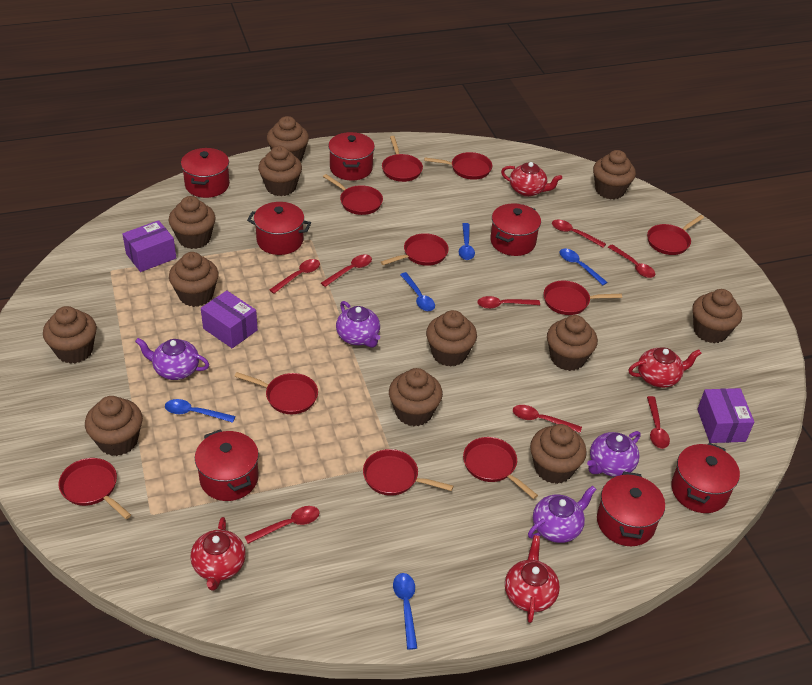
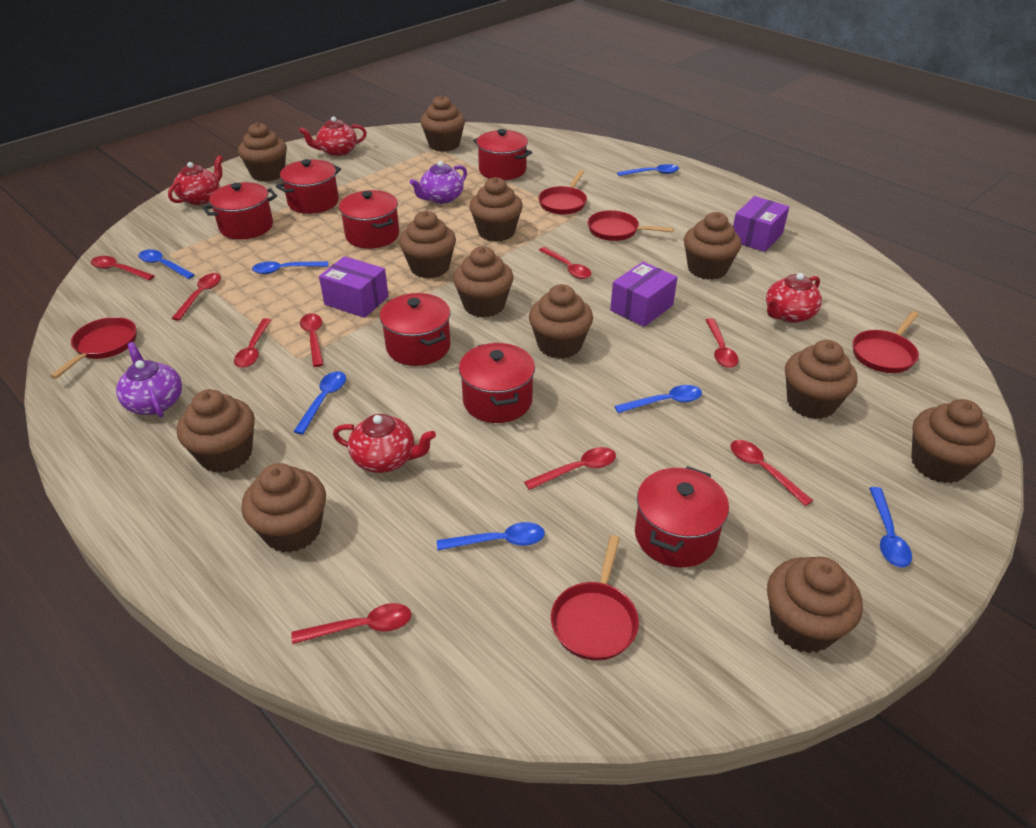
blue spoon: 5 -> 7
purple teapot: 4 -> 2
red pan: 10 -> 5
red spoon: 8 -> 9

